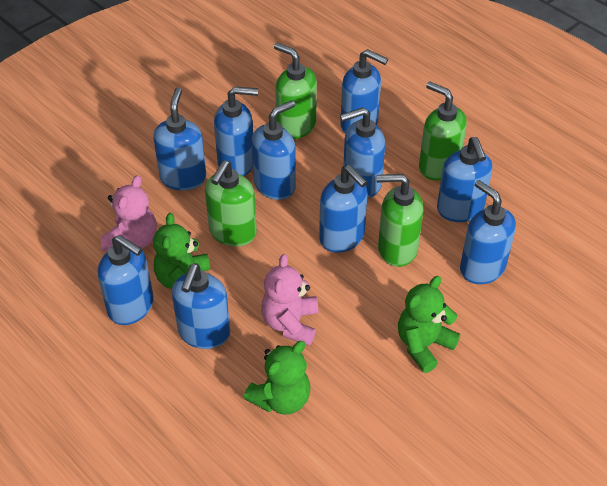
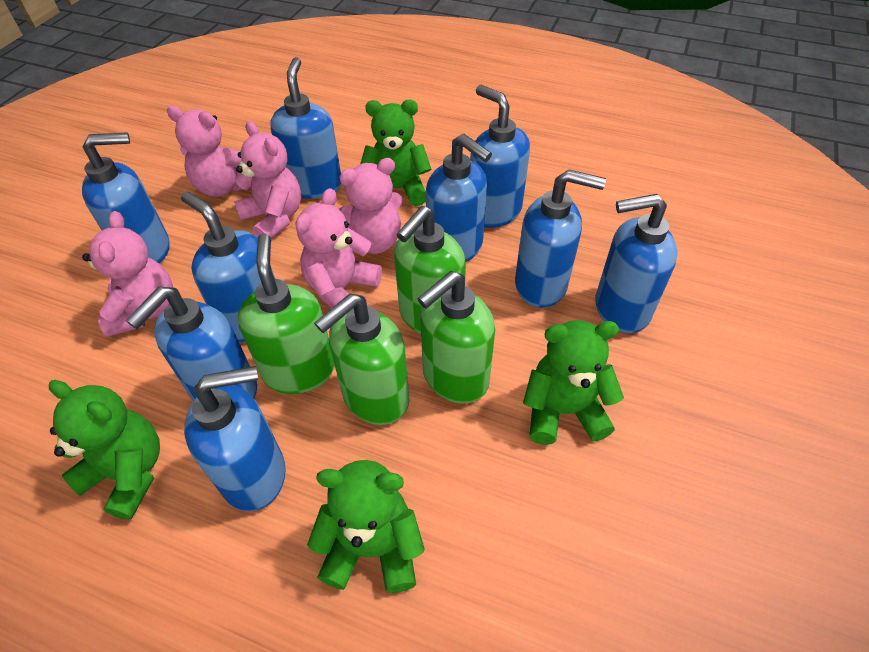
blue soap dispenser: 10 -> 9
green teddy bear: 3 -> 4
pink teddy bear: 2 -> 5

